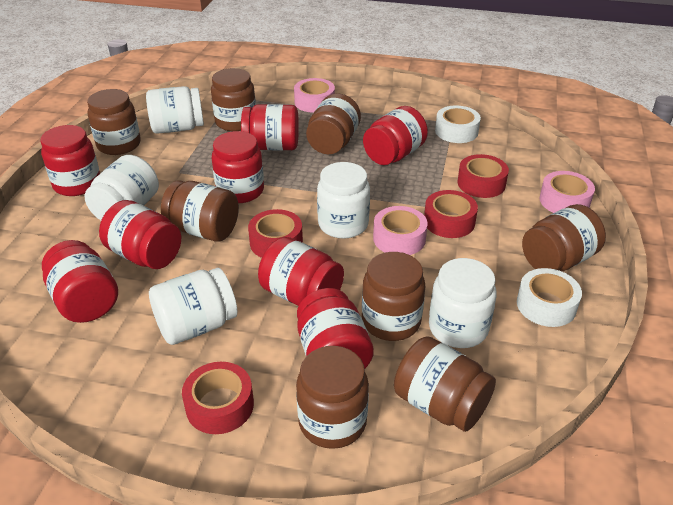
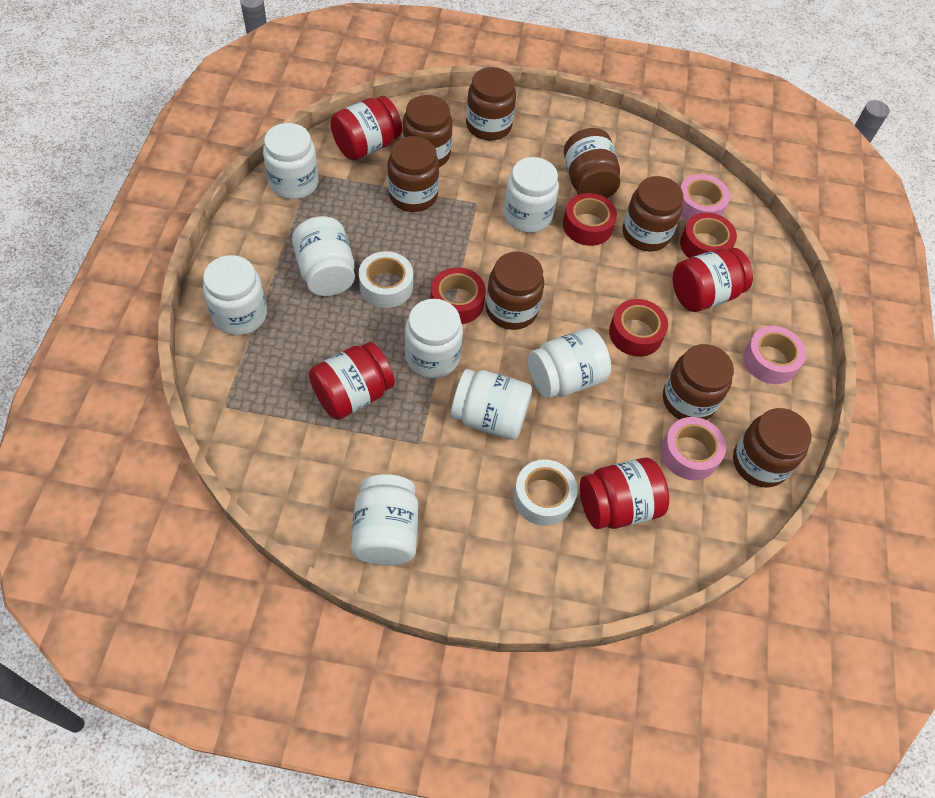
red jar: 8 -> 4
white jar: 5 -> 8

